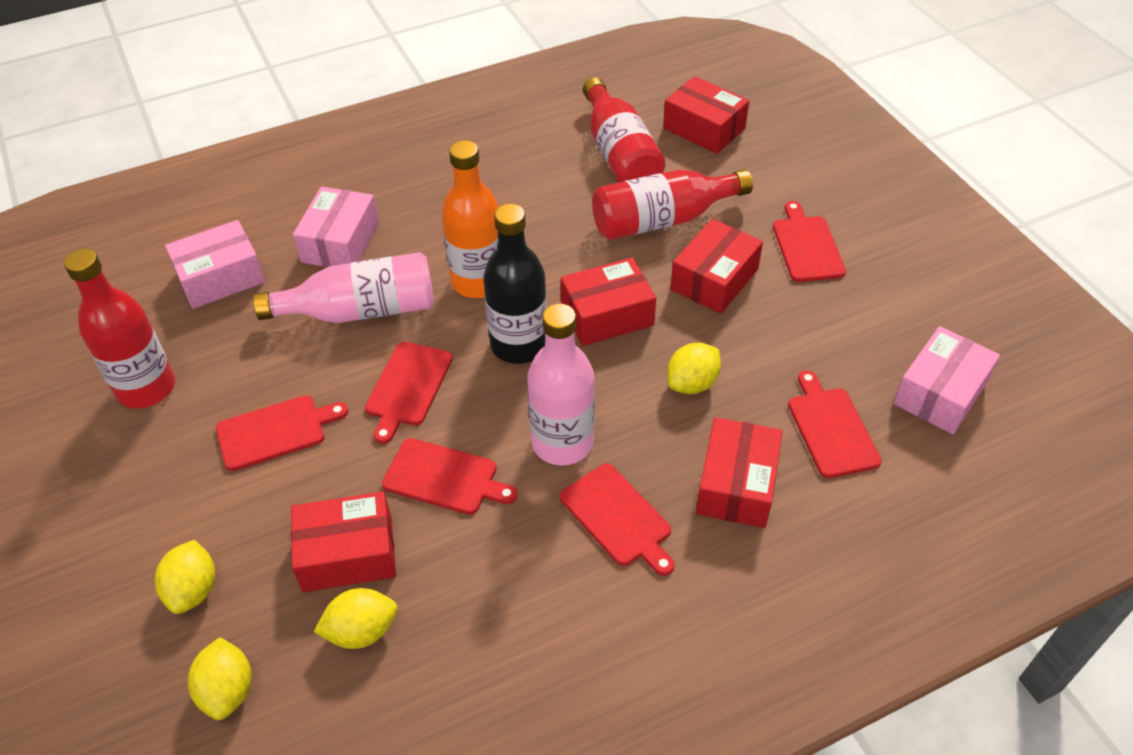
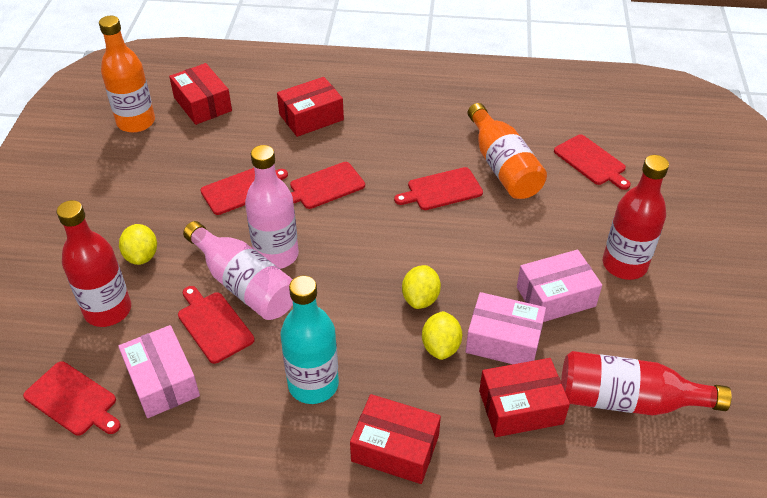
black bottle: 1 -> 0
orange bottle: 1 -> 2
red box: 5 -> 4
turquoise bottle: 0 -> 1
yellow lemon: 4 -> 3

